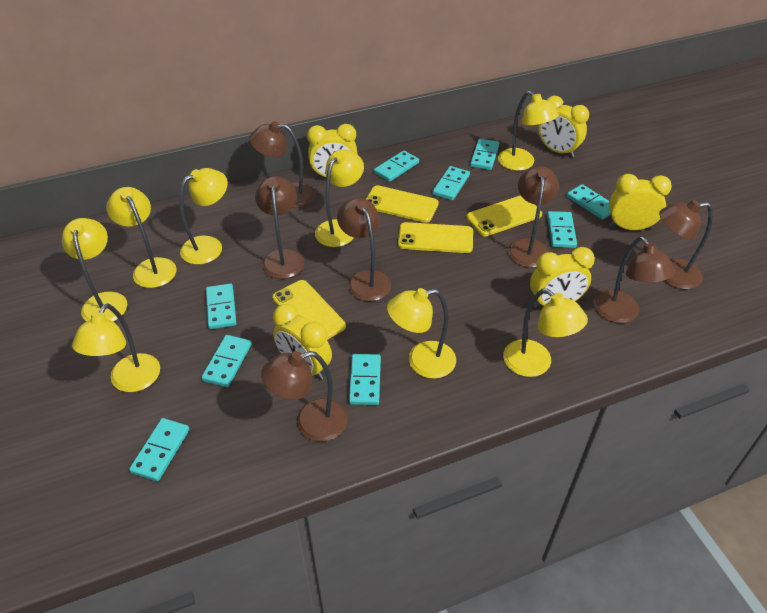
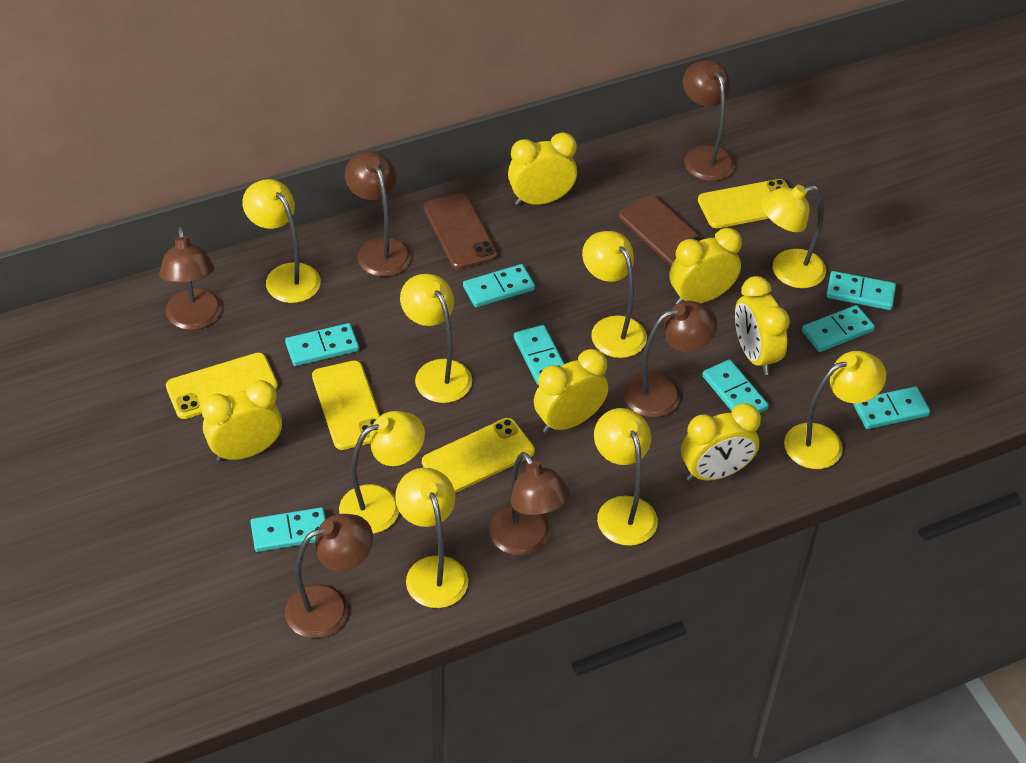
brown lamp: 7 -> 6
brown phone: 0 -> 2
turquoise domino: 9 -> 8
yellow clock: 5 -> 6

